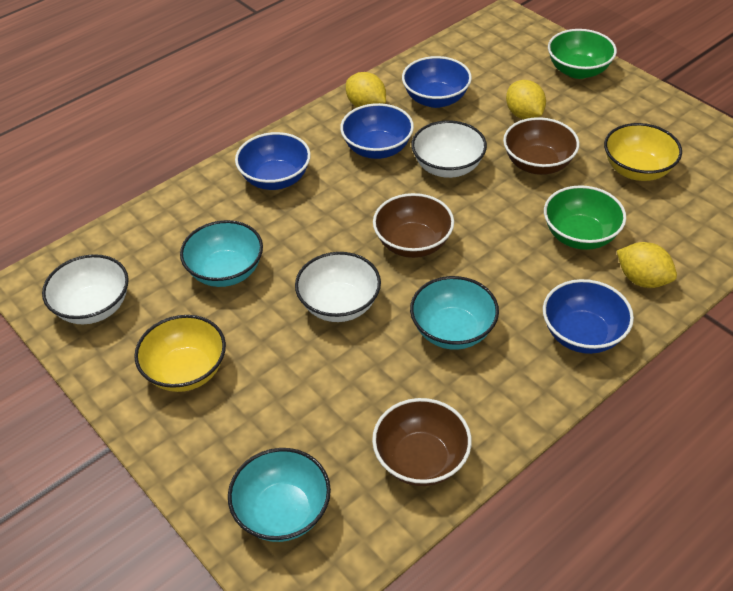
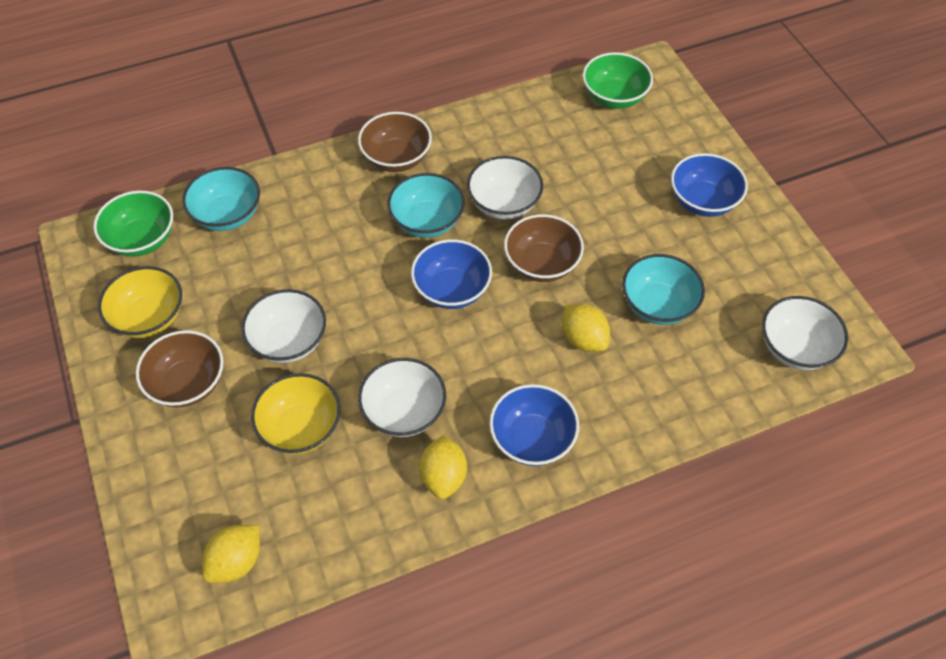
blue bowl: 4 -> 3
white bowl: 3 -> 4

